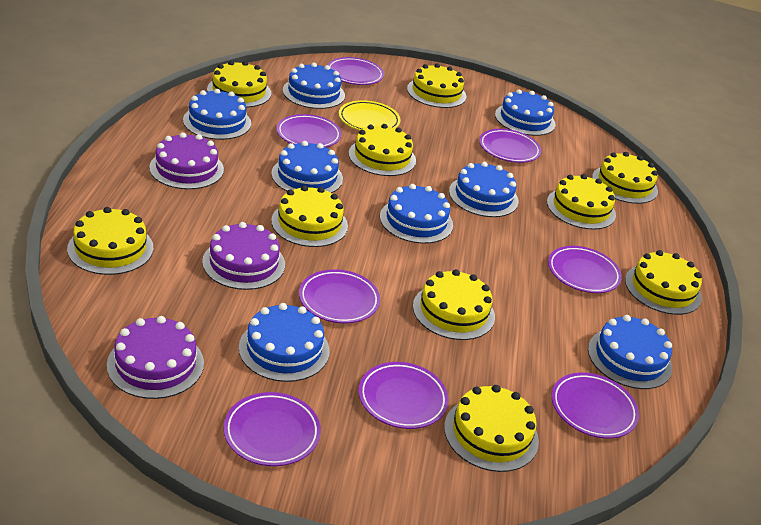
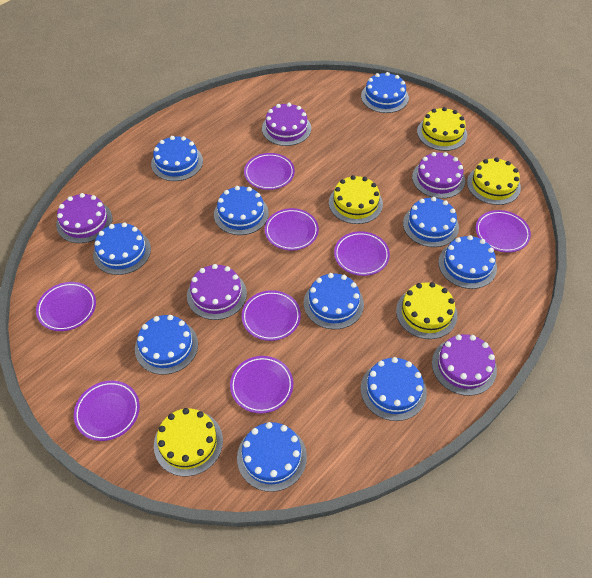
blue cake: 8 -> 10
purple cake: 3 -> 5
yellow cake: 10 -> 5
yellow plate: 1 -> 0

